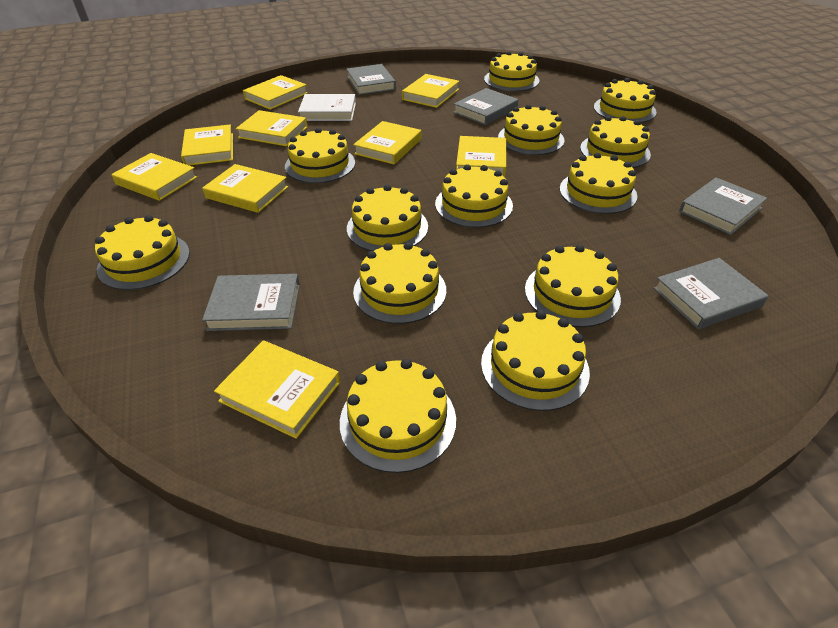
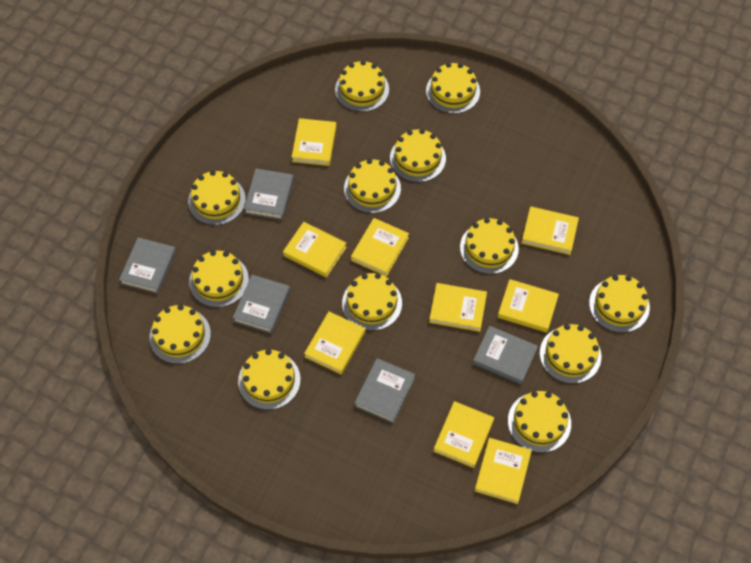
white book: 1 -> 0

